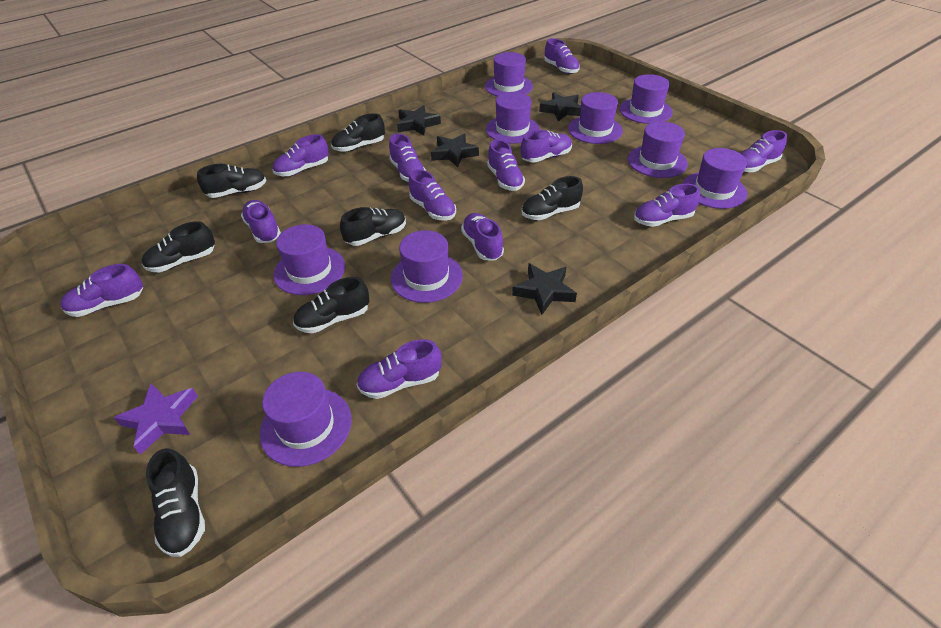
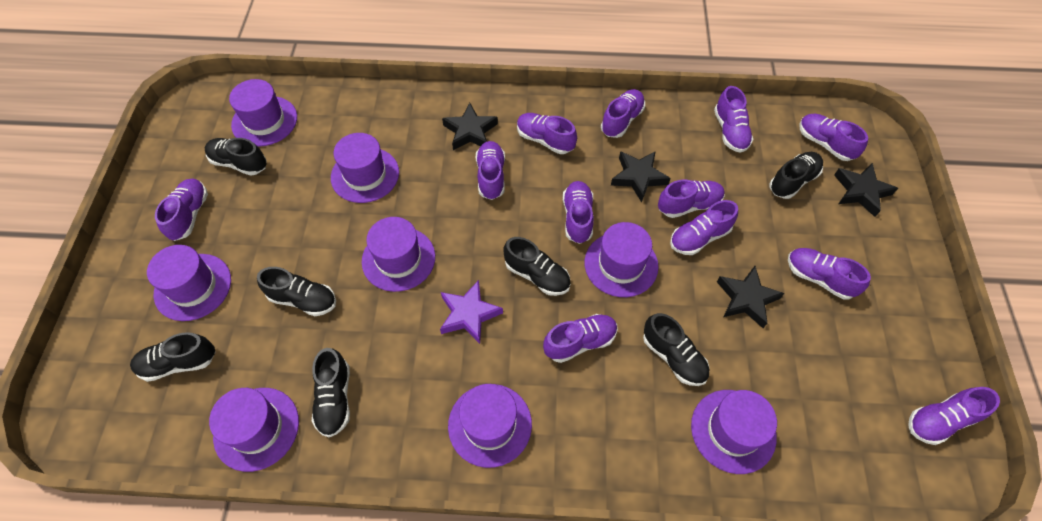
purple hat: 9 -> 8

